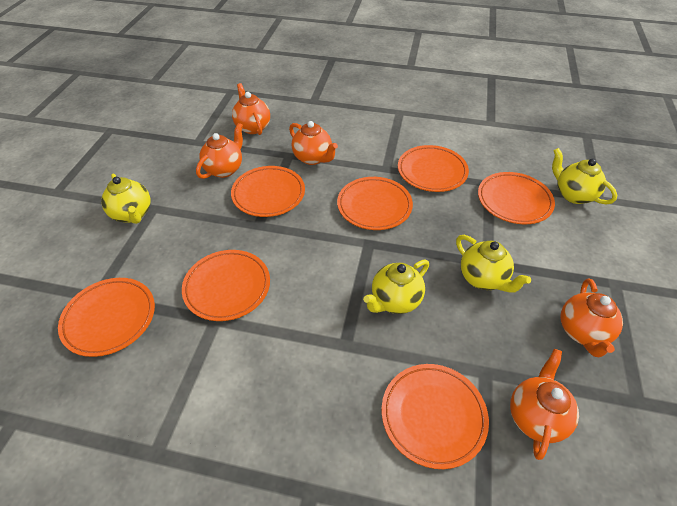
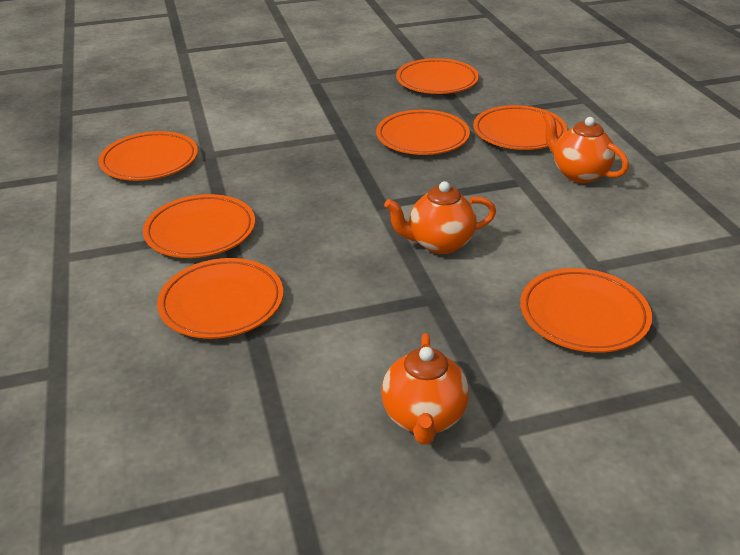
orange teapot: 5 -> 3
yellow teapot: 4 -> 0

